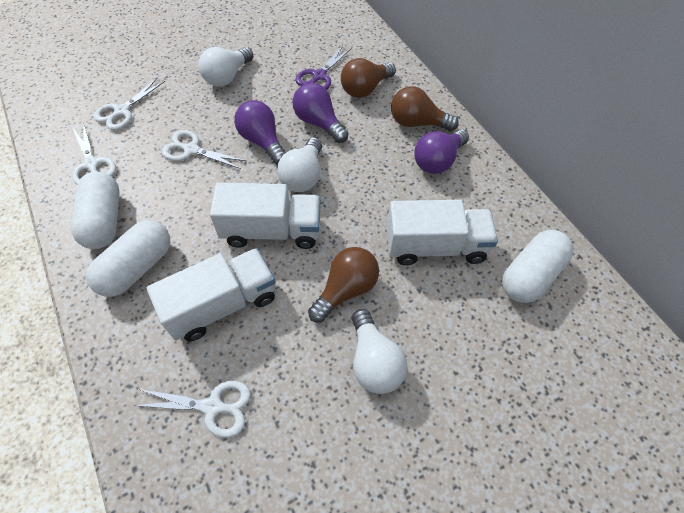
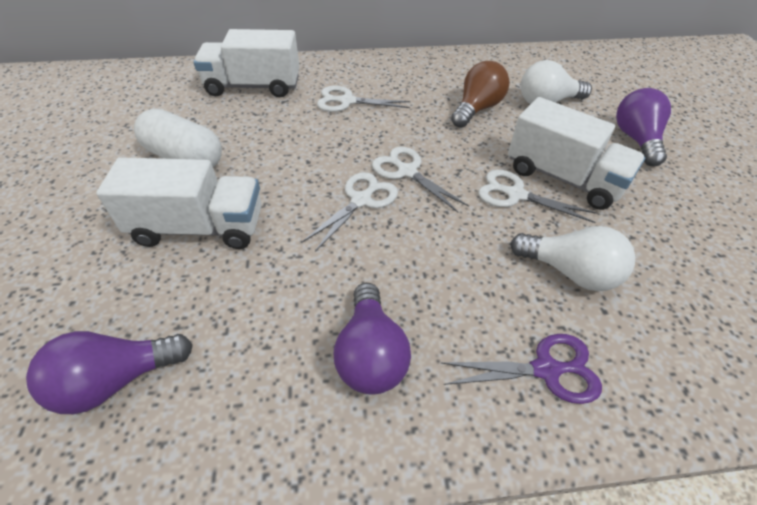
brown light bulb: 3 -> 1
white capsule: 3 -> 1
white light bulb: 3 -> 2

